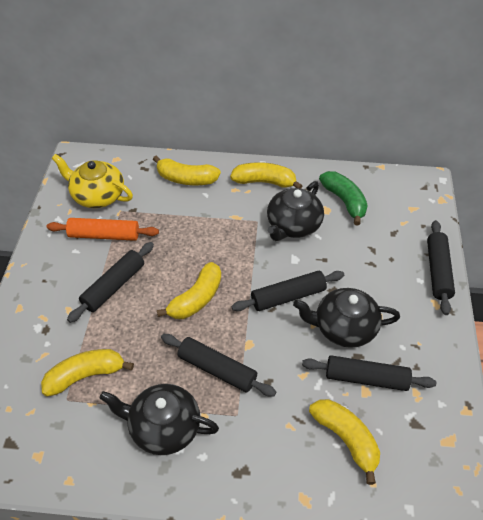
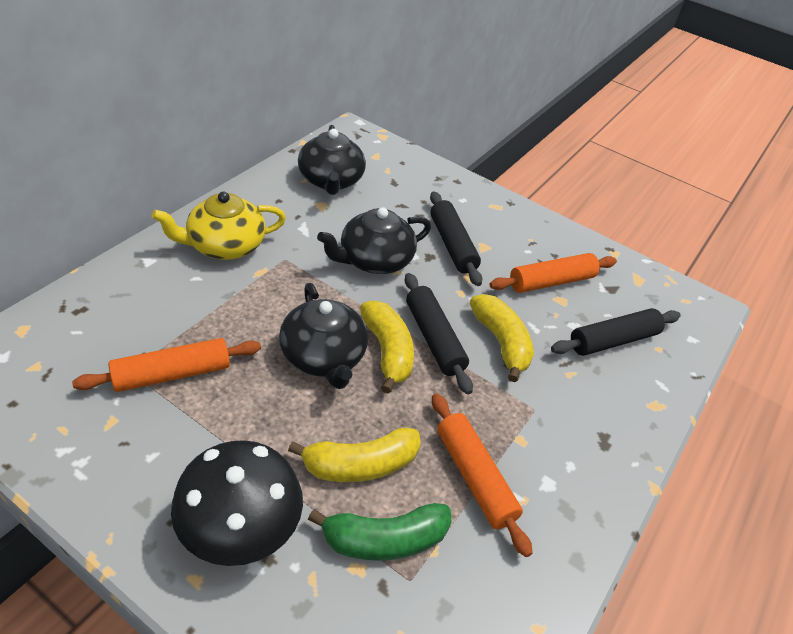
black mushroom: 0 -> 1
black rolling pin: 5 -> 3
orange rolling pin: 1 -> 3
yellow banana: 5 -> 3

